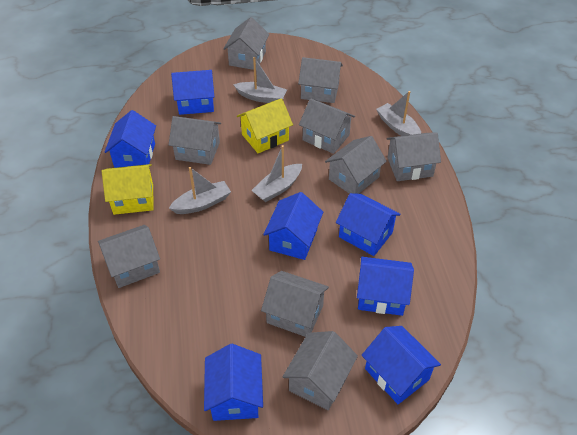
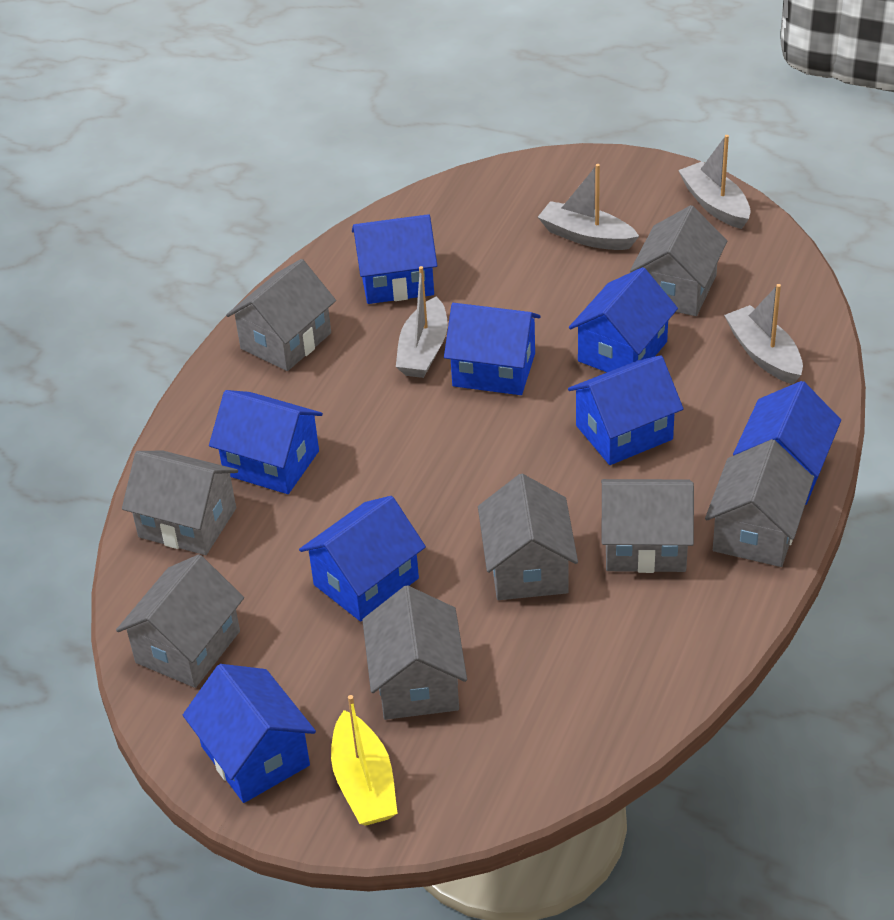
blue house: 7 -> 8
grey house: 9 -> 8
yellow boat: 0 -> 1
yellow house: 2 -> 0

